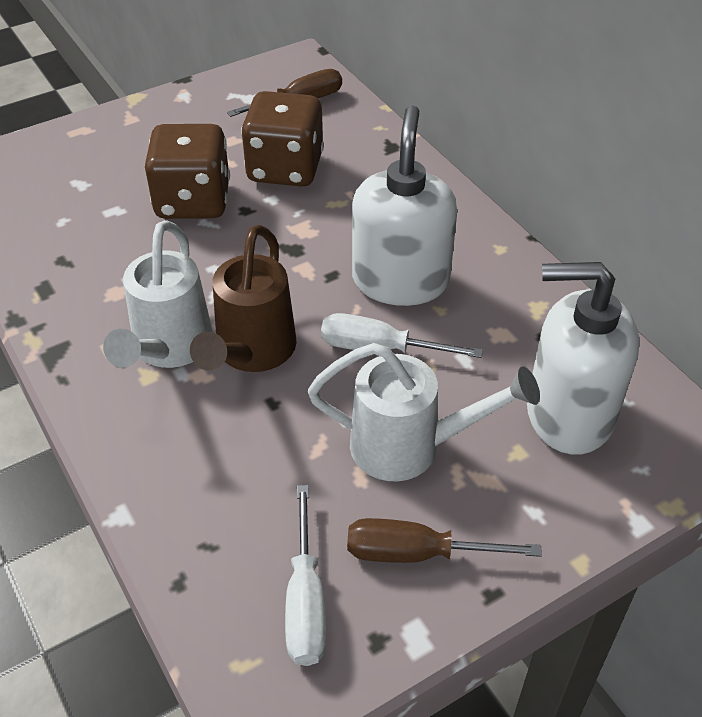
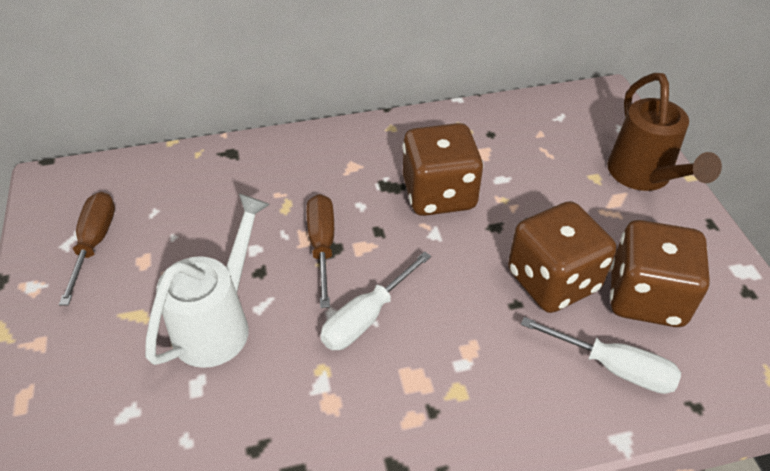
brown dice: 2 -> 3
white soap dispenser: 2 -> 0
white watering can: 2 -> 1

